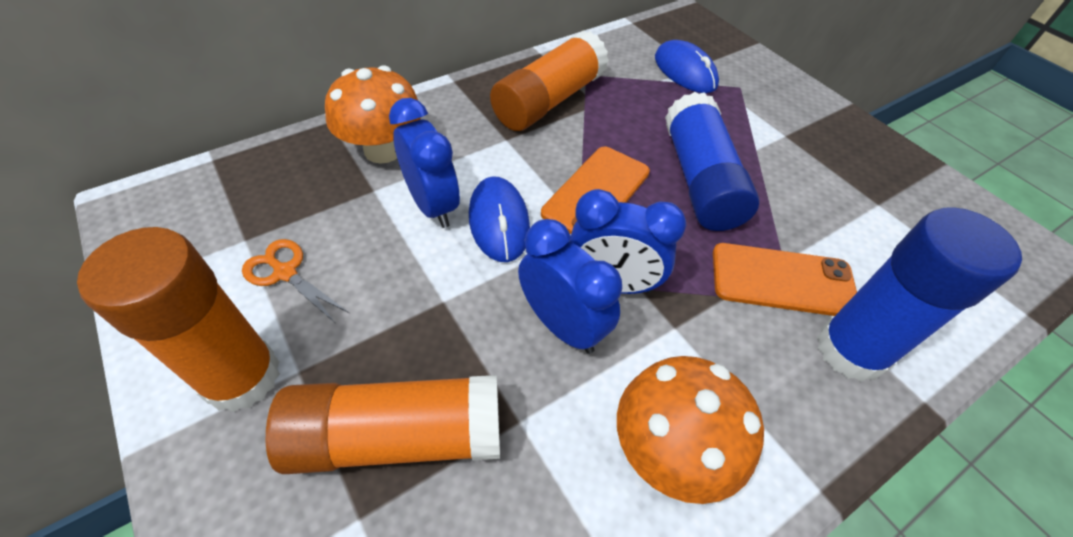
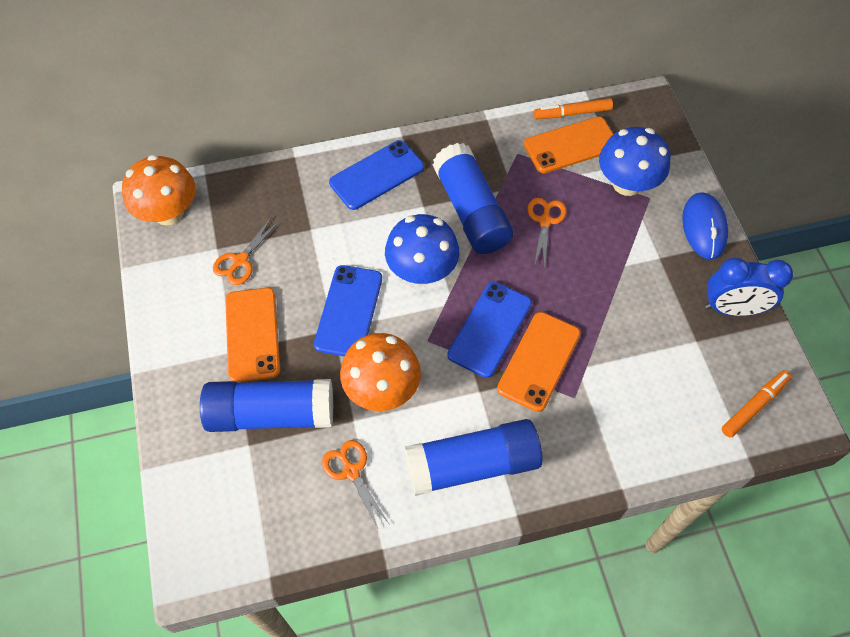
blue clock: 3 -> 1
blue glue stick: 2 -> 3
blue mouse: 2 -> 1
blue mushroom: 0 -> 2
blue phone: 0 -> 3
orange glue stick: 3 -> 0
orange marker: 0 -> 2
orange phone: 2 -> 3
orange scissors: 1 -> 3

